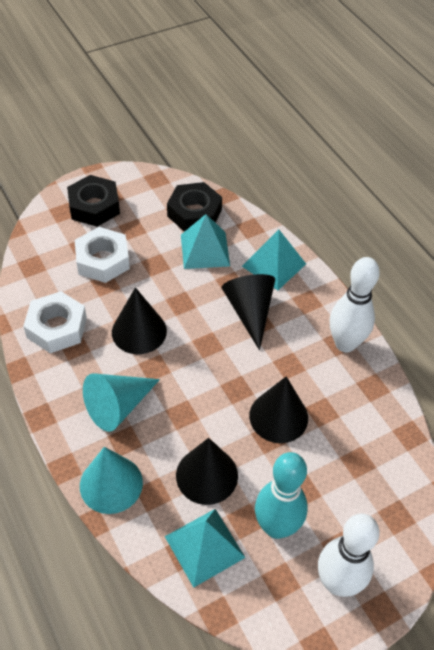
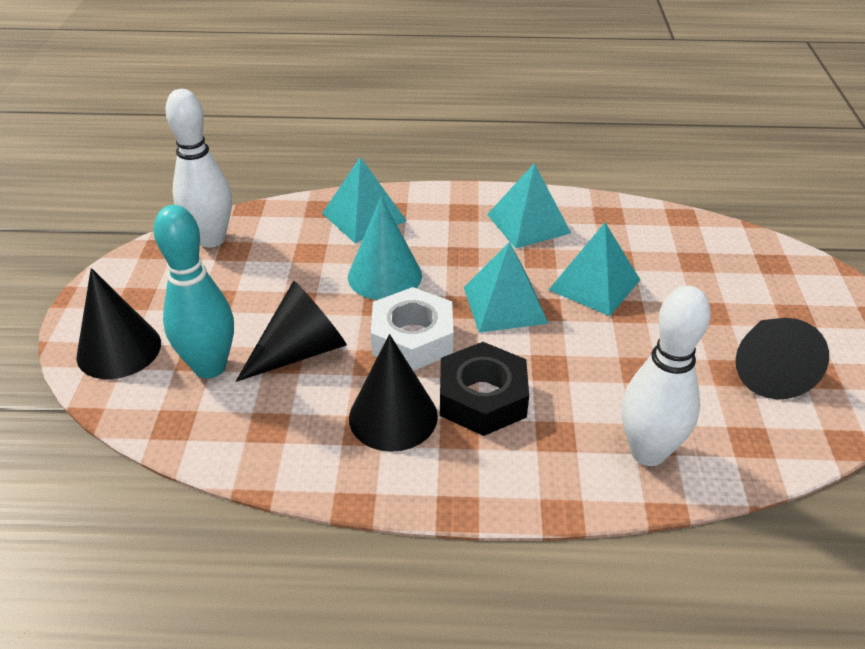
black nut: 2 -> 1
turquoise cone: 2 -> 1
turquoise pyramid: 3 -> 4
white nut: 2 -> 1

